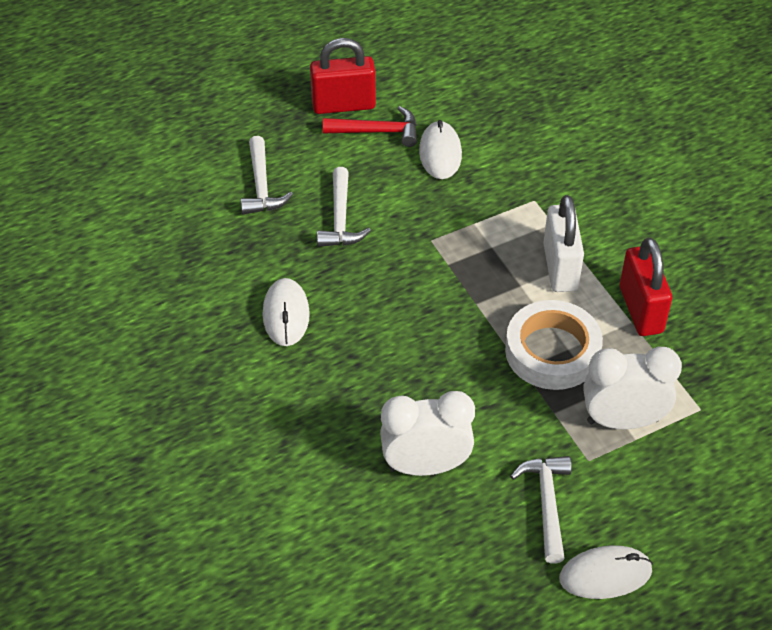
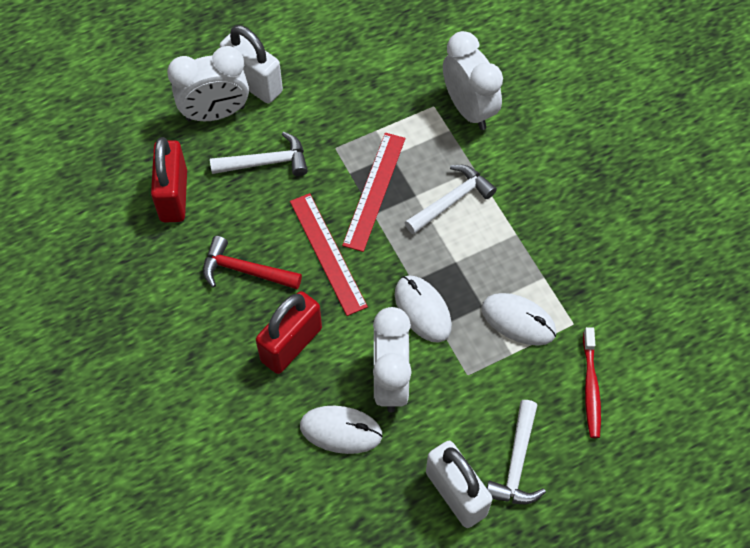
red ruler: 0 -> 2
red toothbrush: 0 -> 1
white clock: 2 -> 3
white padlock: 1 -> 2
white tape: 1 -> 0

